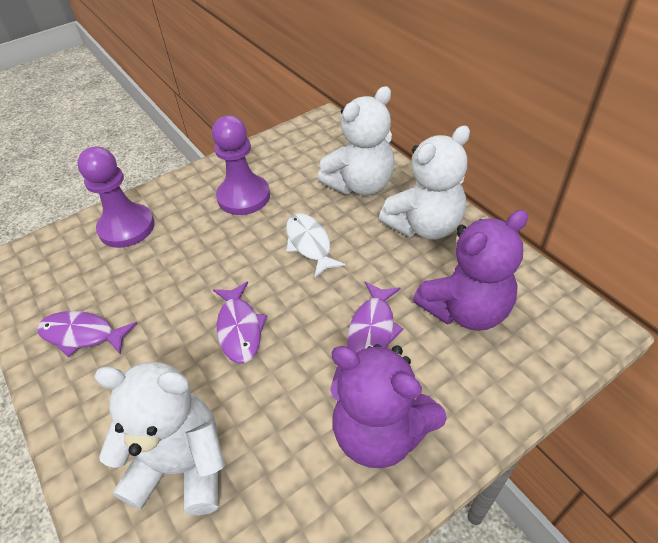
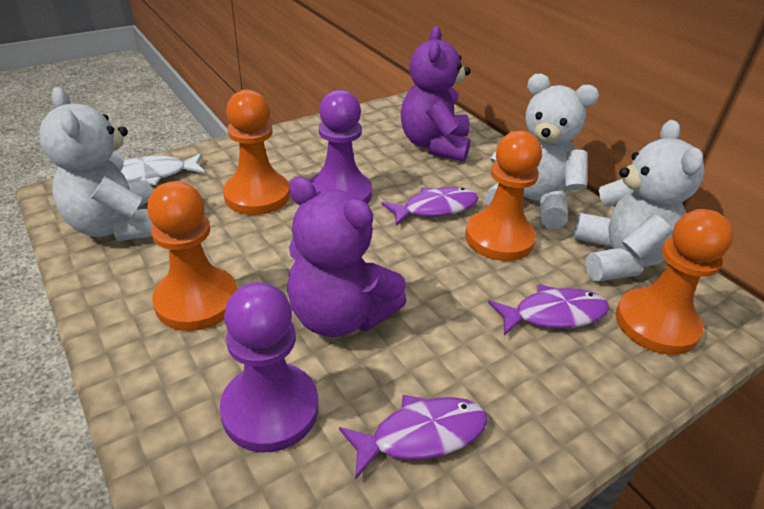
orange pawn: 0 -> 4

